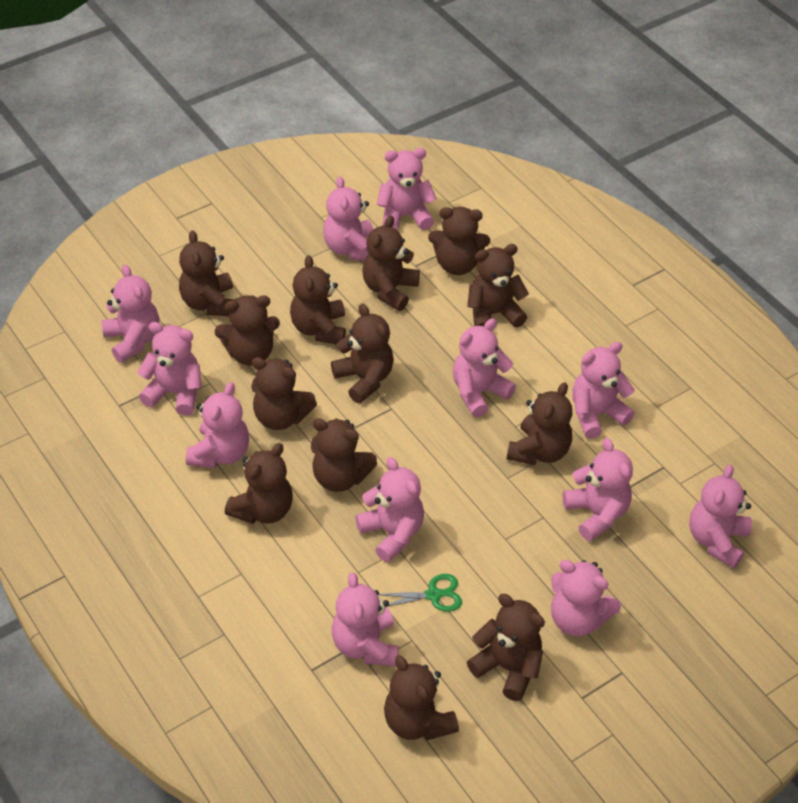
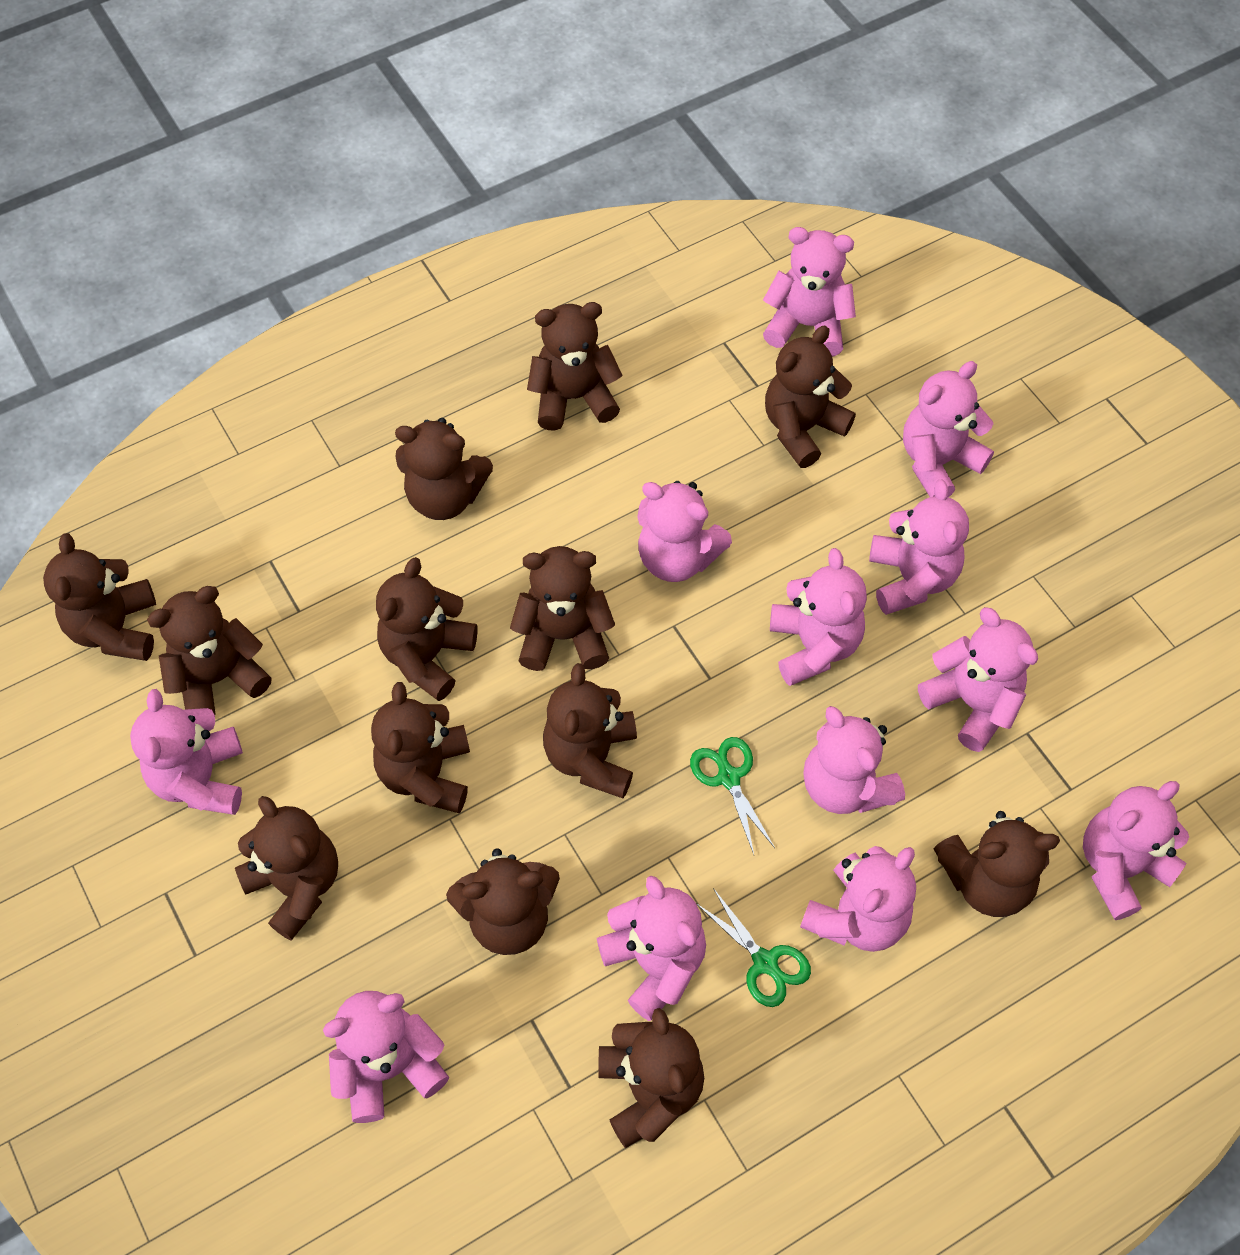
green scissors: 1 -> 2

